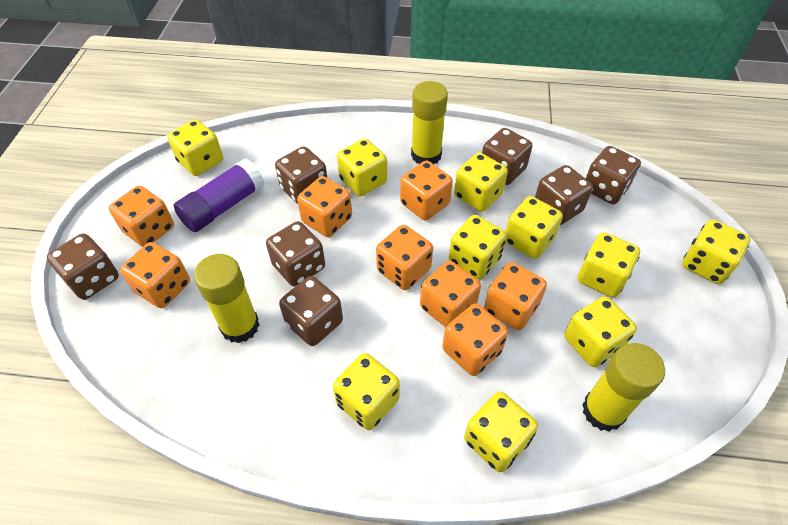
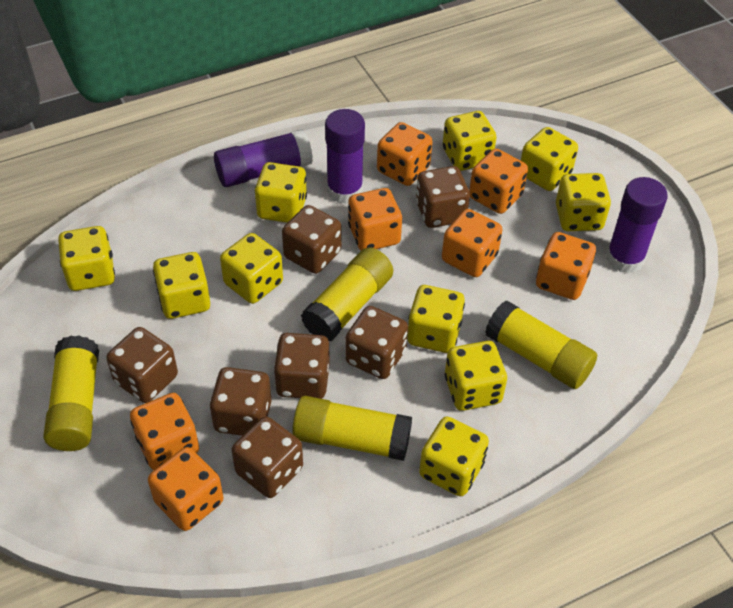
orange dice: 8 -> 7
purple glue stick: 1 -> 3
yellow glue stick: 3 -> 4

